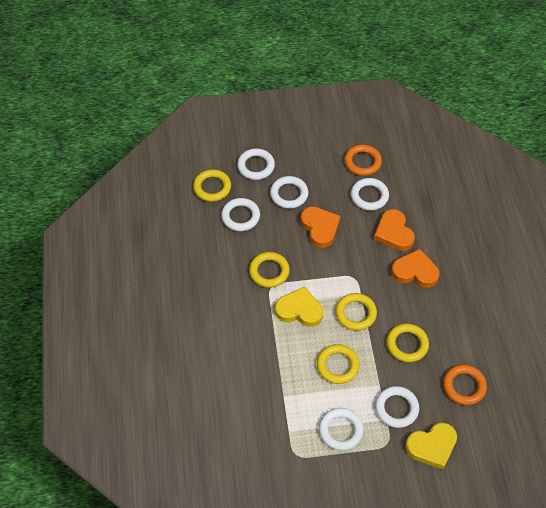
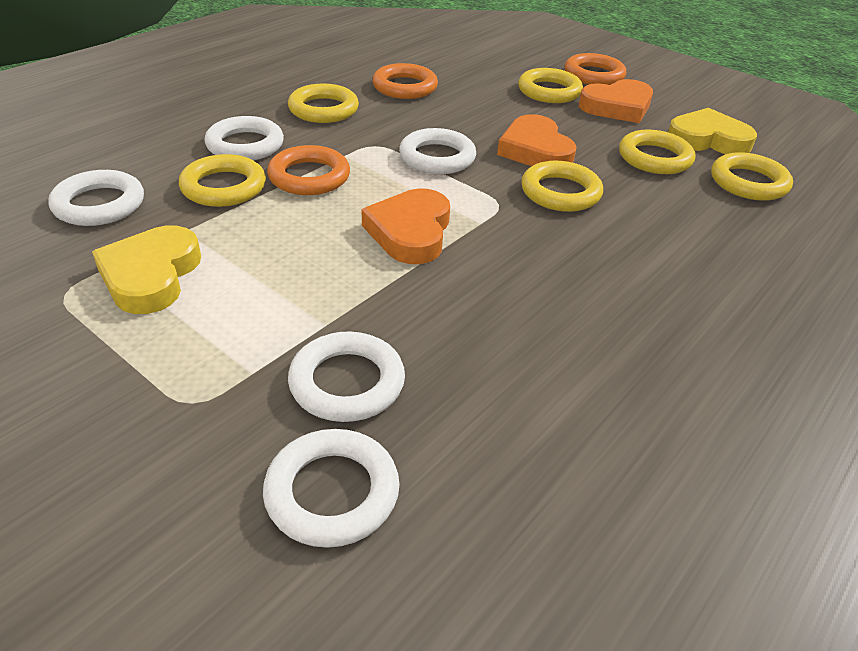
orange ring: 2 -> 3
white ring: 6 -> 5
yellow ring: 5 -> 6

